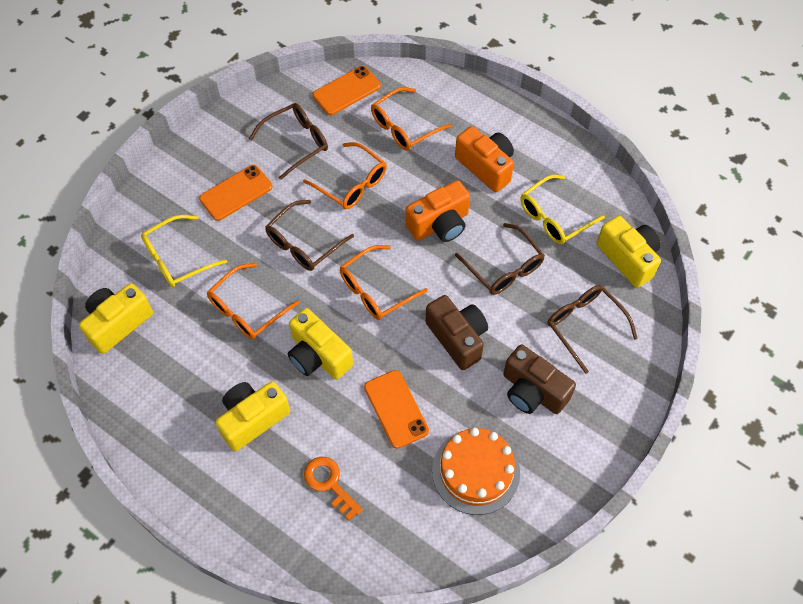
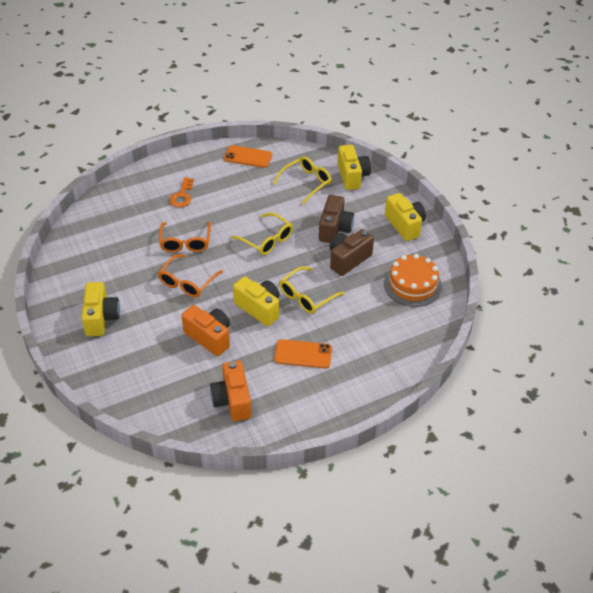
brown glasses: 4 -> 0
orange glasses: 4 -> 2
orange phone: 3 -> 2
yellow glasses: 2 -> 3

